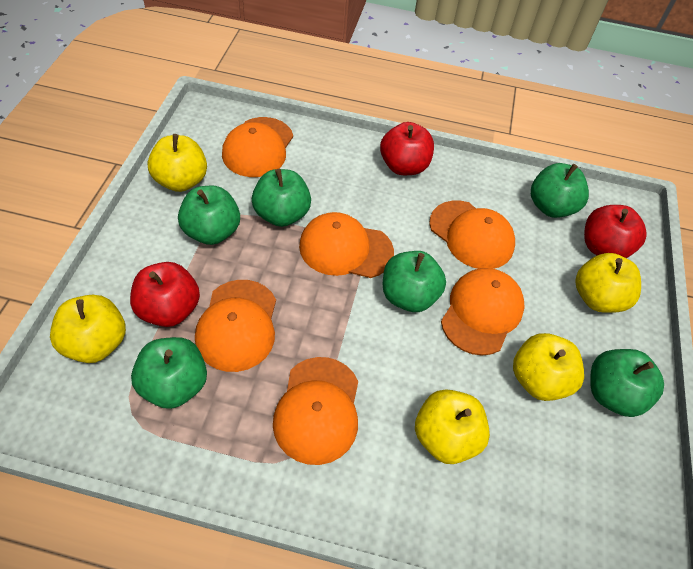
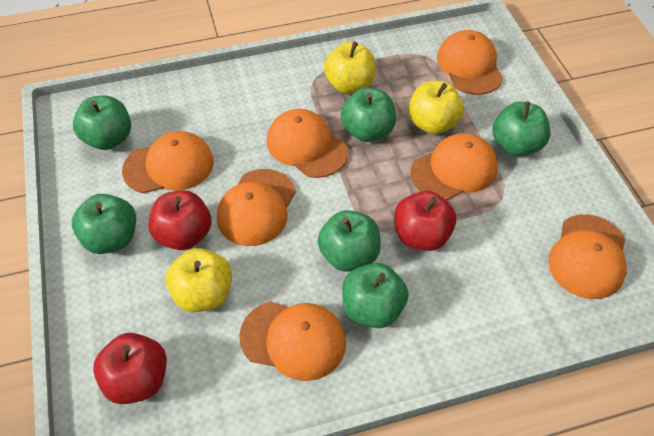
orange cap: 6 -> 7
yellow apple: 5 -> 3

